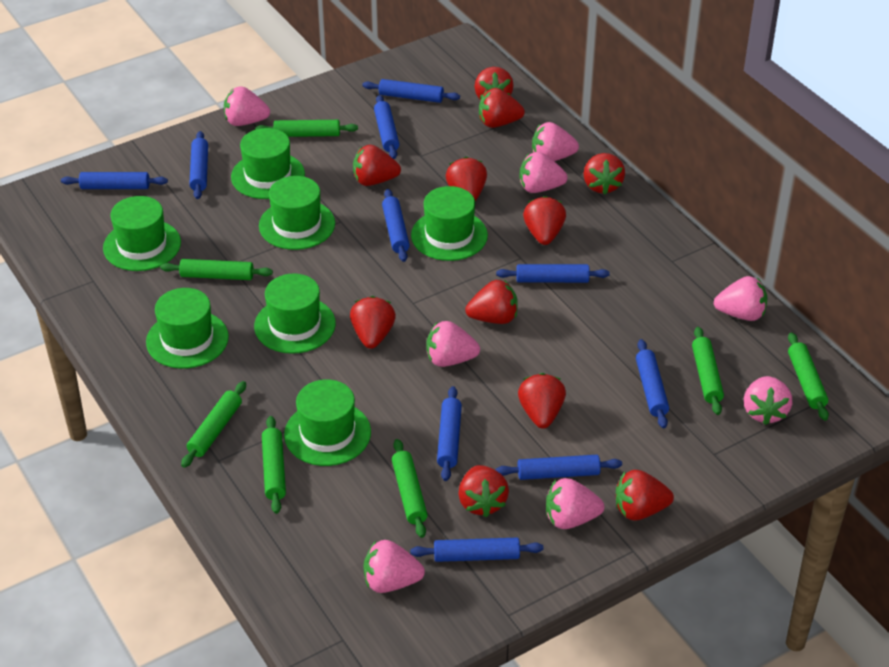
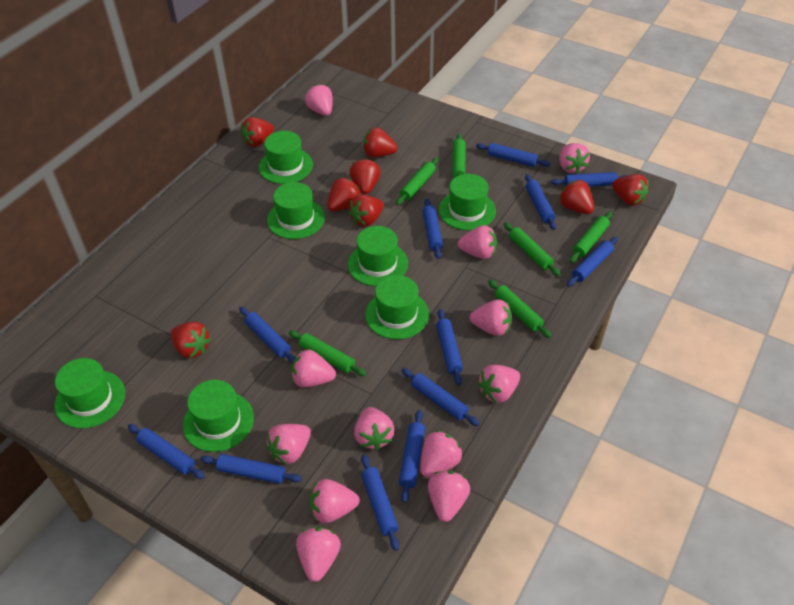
blue rolling pin: 10 -> 12
green rolling pin: 7 -> 6
pink strawberry: 8 -> 12
red strawberry: 11 -> 8

